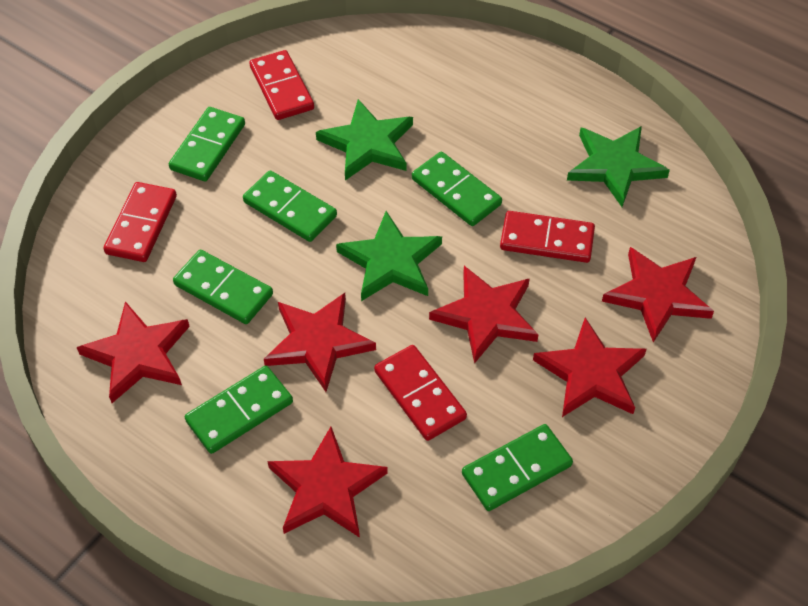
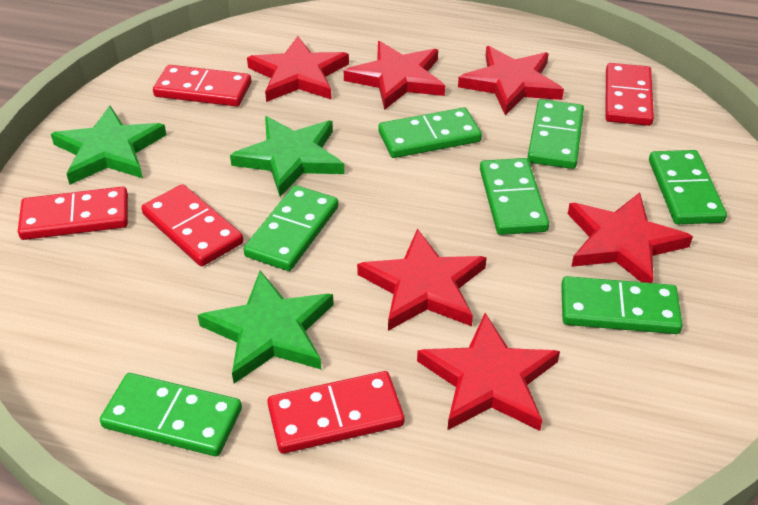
green domino: 6 -> 7
red domino: 4 -> 5

